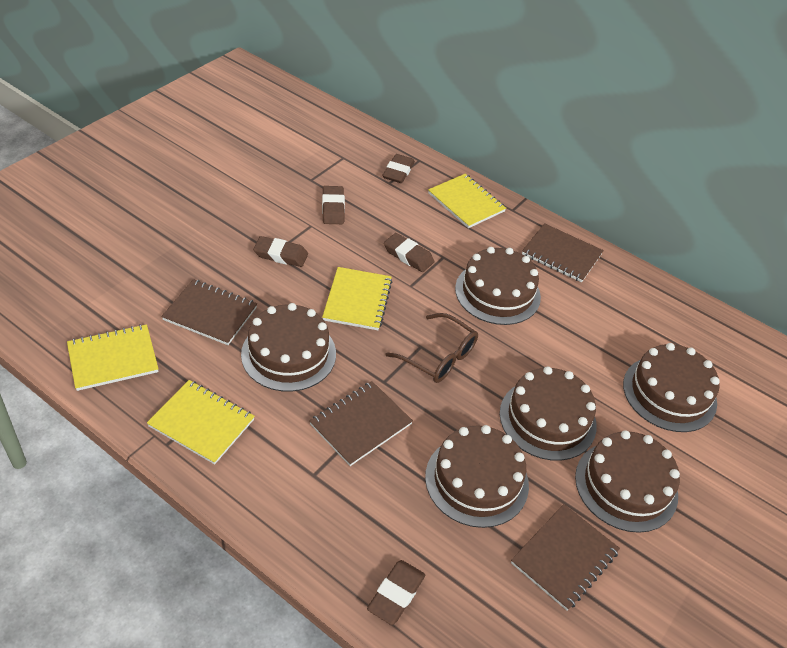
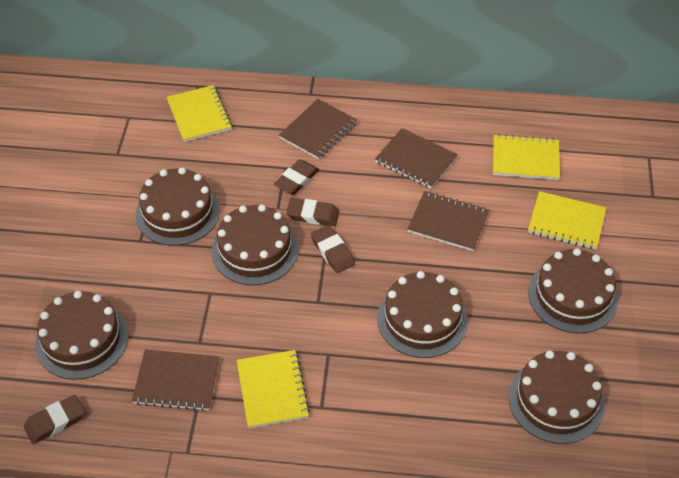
brown eraser: 5 -> 4
brown glasses: 1 -> 0

